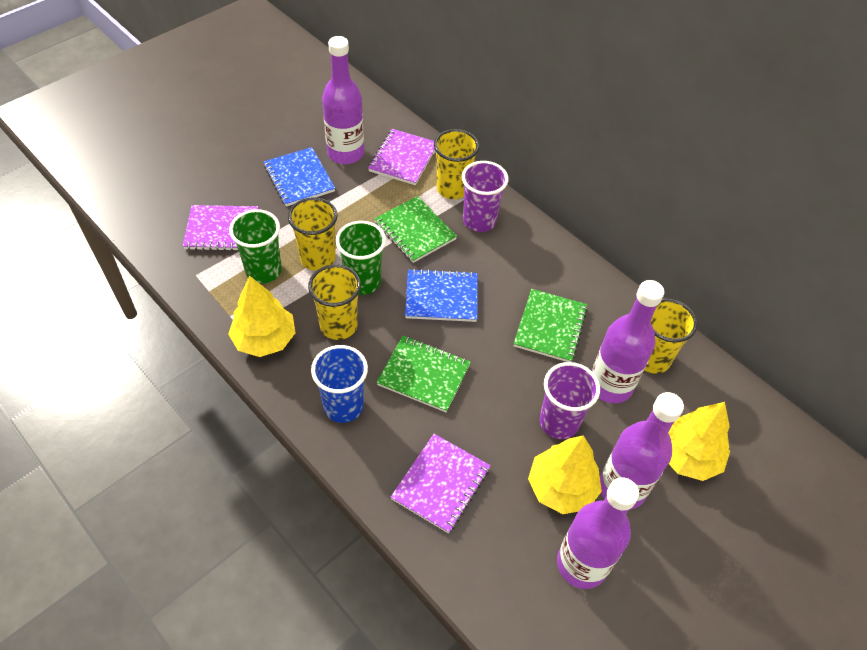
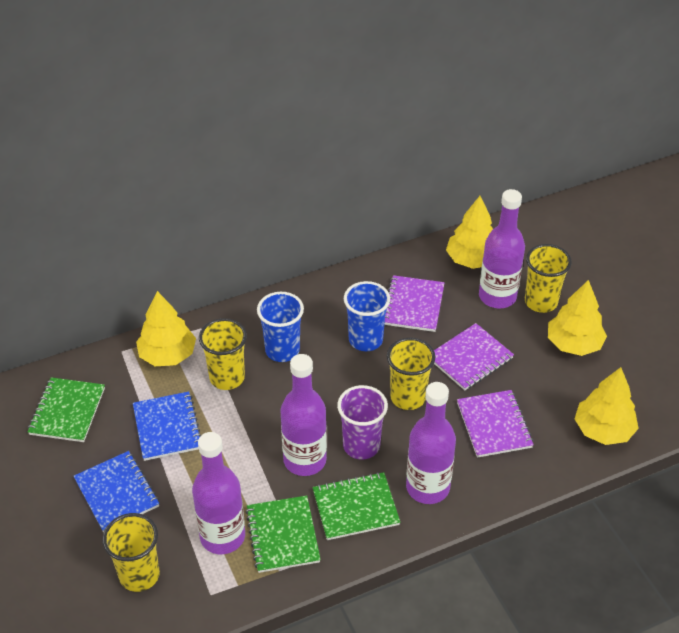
blue cup: 1 -> 2
green cup: 2 -> 0
purple cup: 2 -> 1
yellow tree: 3 -> 4

